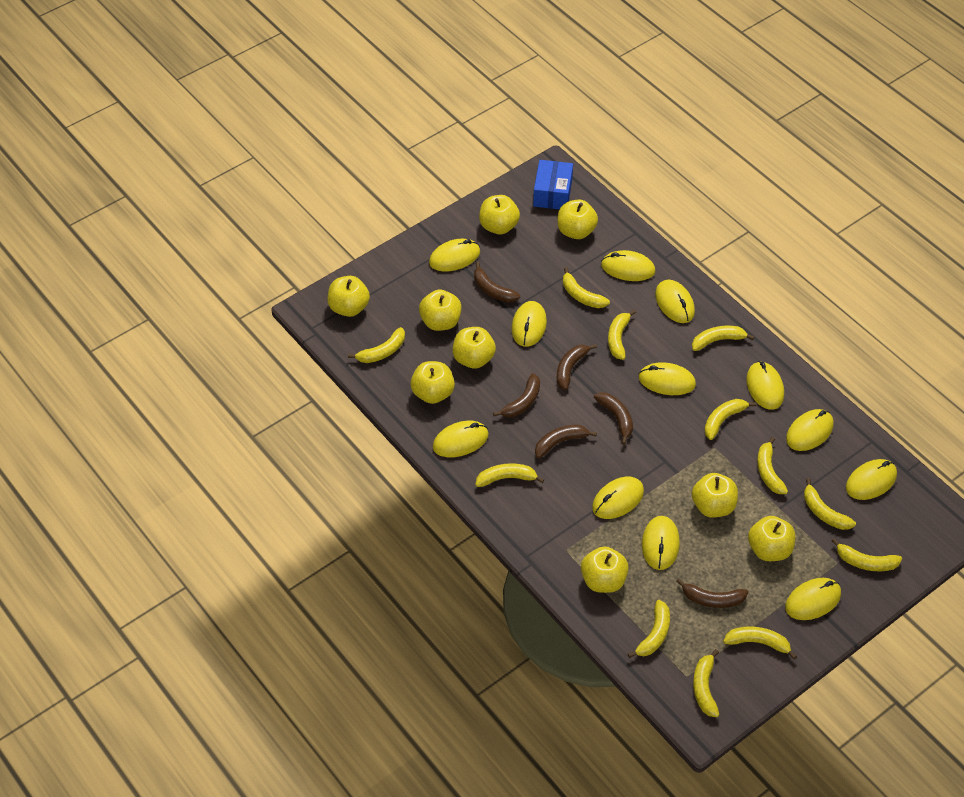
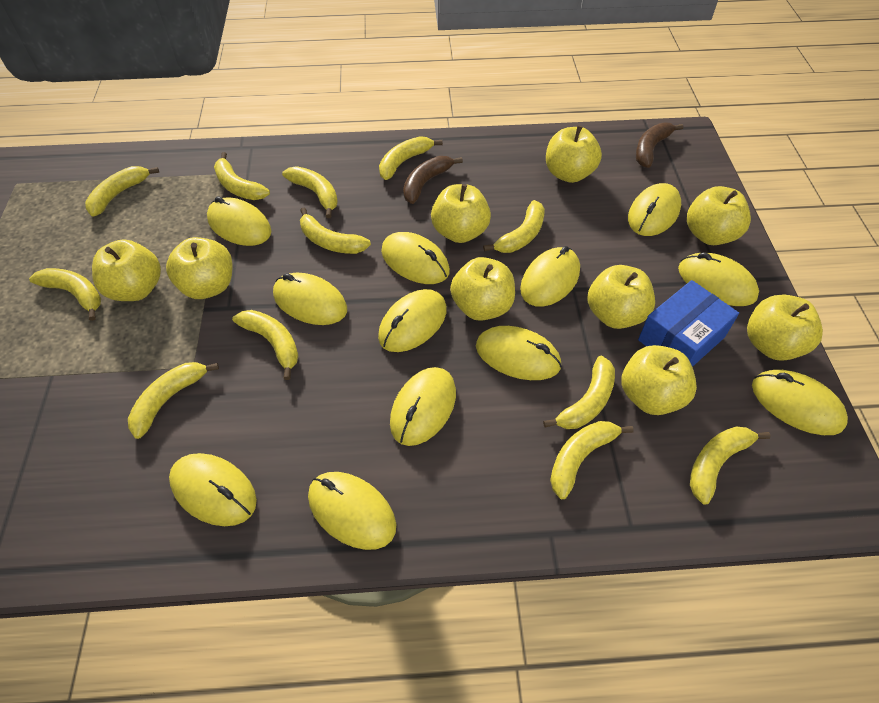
brown banana: 6 -> 2

